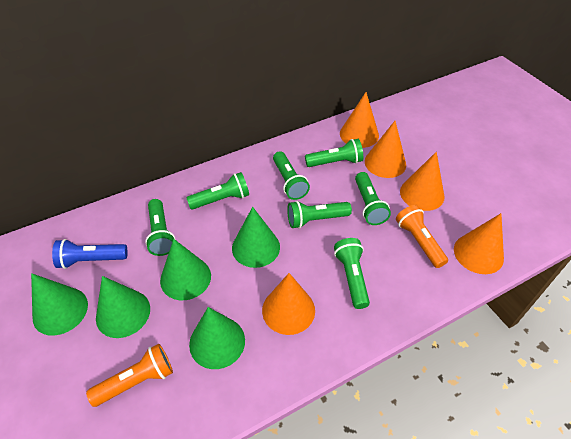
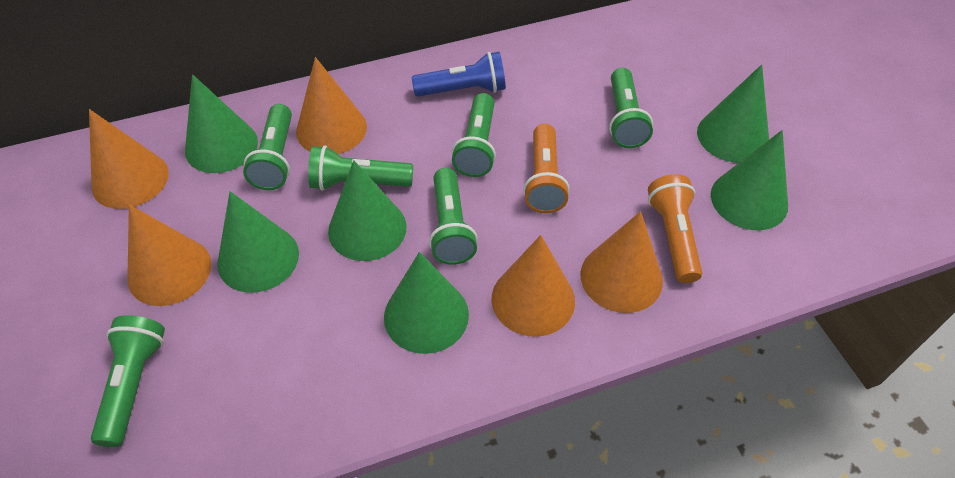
green cone: 5 -> 6
green flashlight: 7 -> 6

